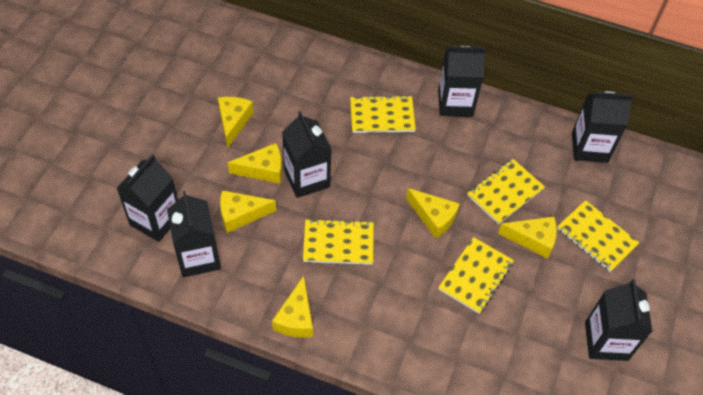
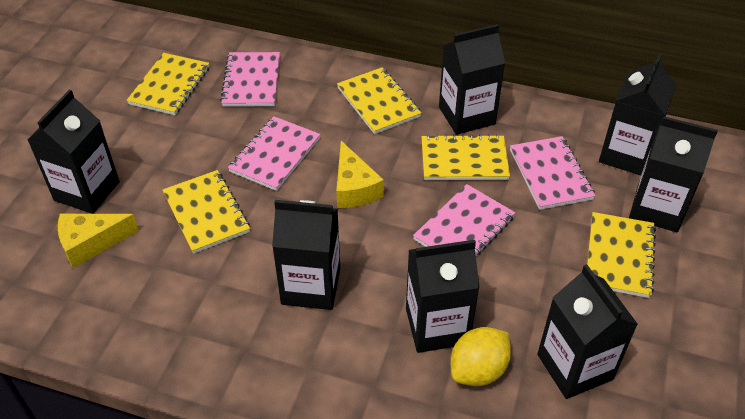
black carton: 6 -> 7
pink notebook: 0 -> 4
yellow cheese: 6 -> 2
yellow lemon: 0 -> 1

